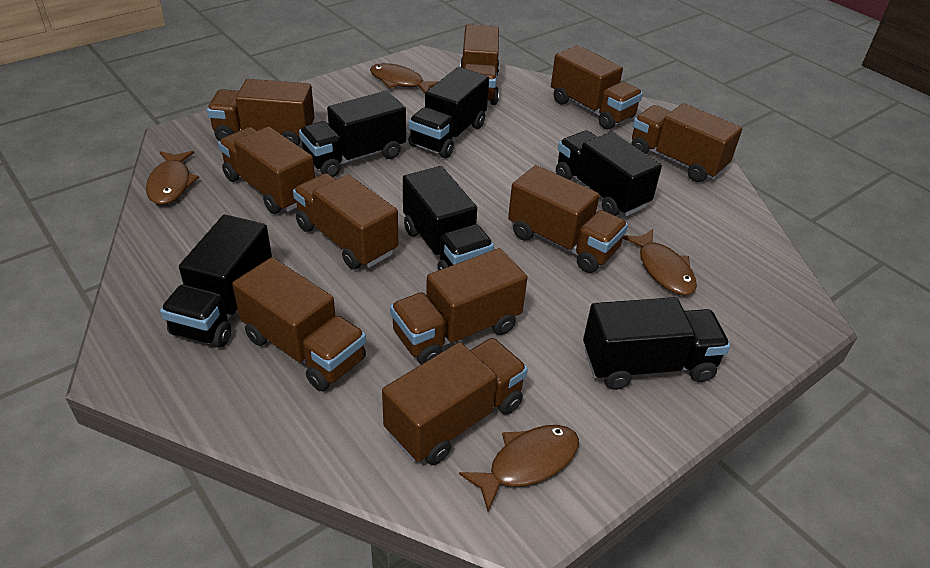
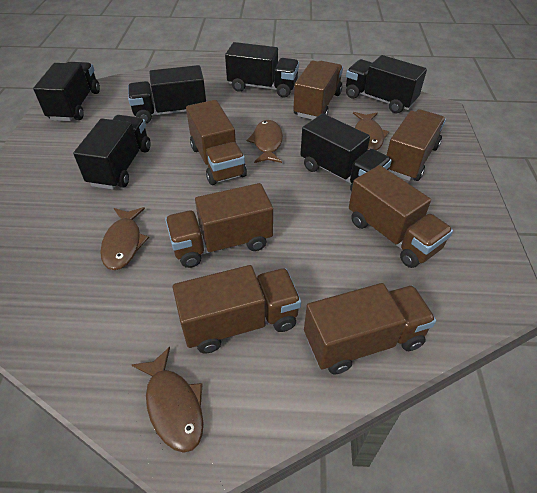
brown truck: 10 -> 7

